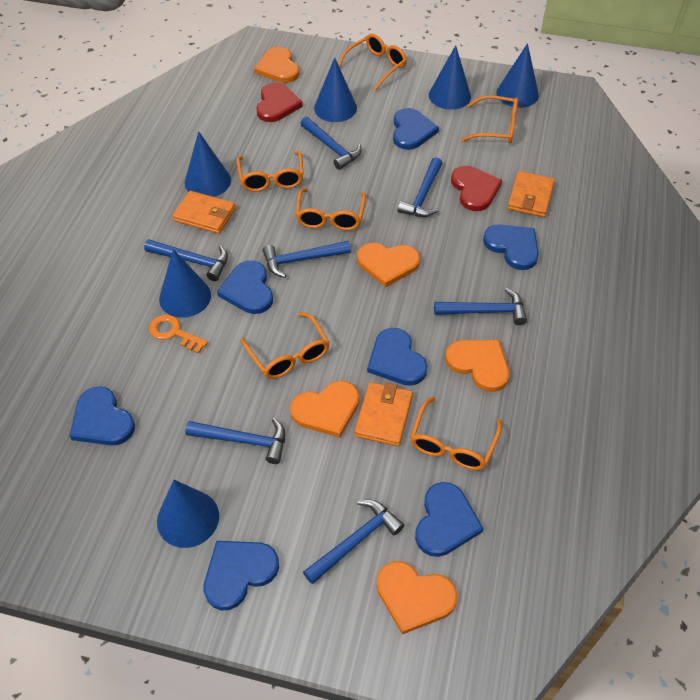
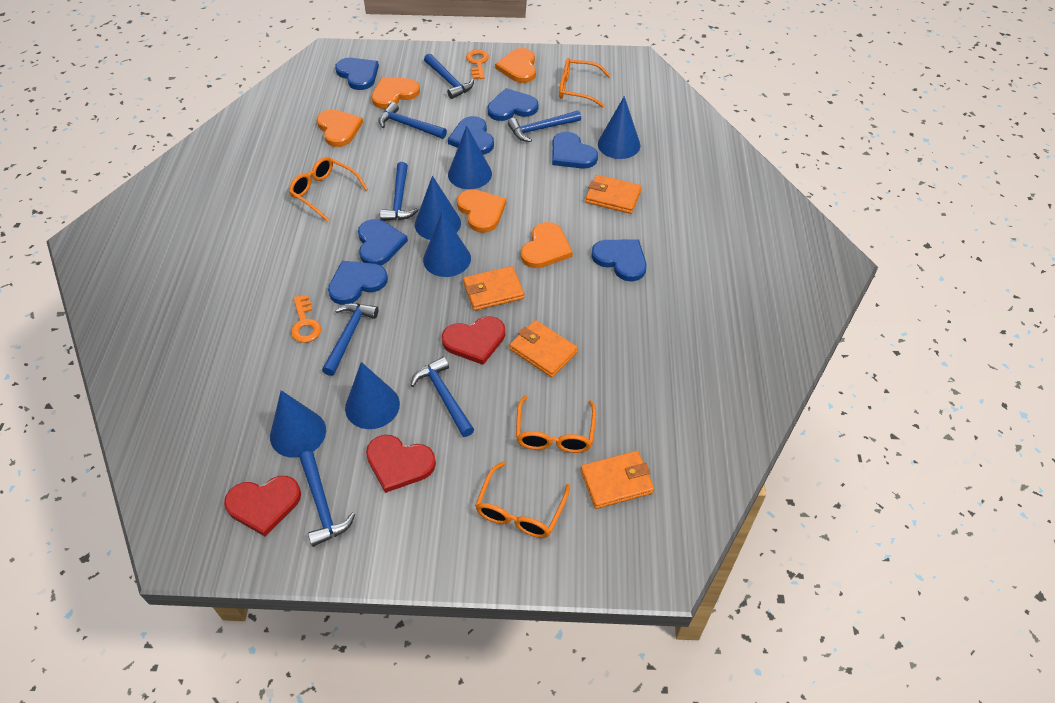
orange glasses: 6 -> 4
orange key: 1 -> 2
orange wallet: 3 -> 4
red heart: 2 -> 3

